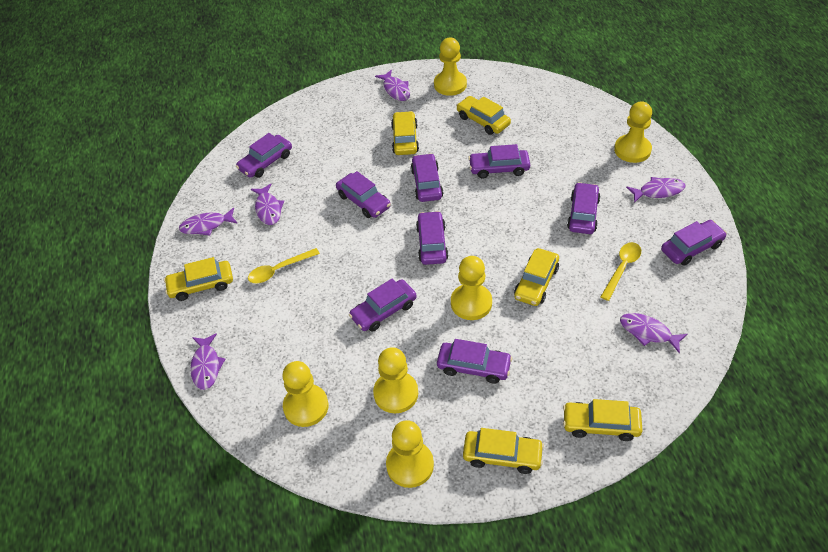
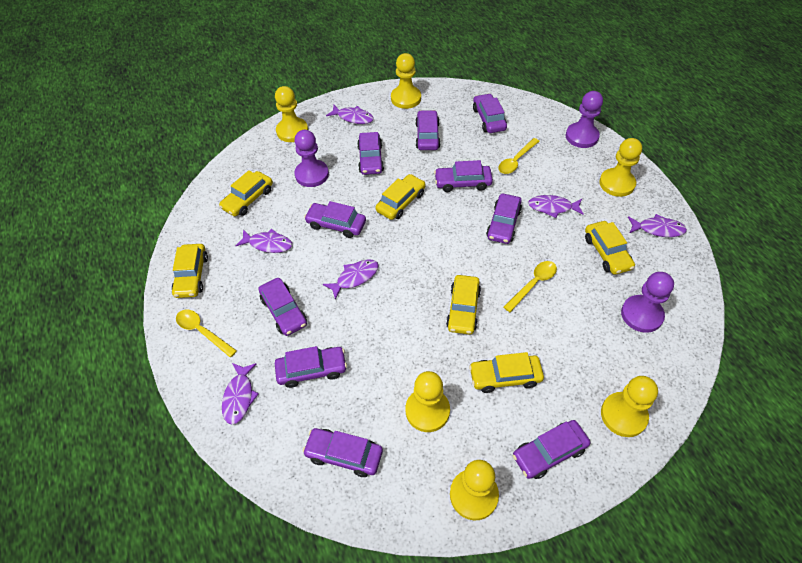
purple car: 9 -> 10
purple pawn: 0 -> 3
yellow spoon: 2 -> 3

